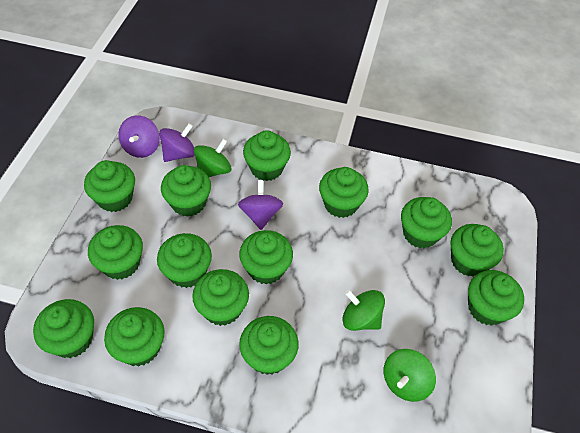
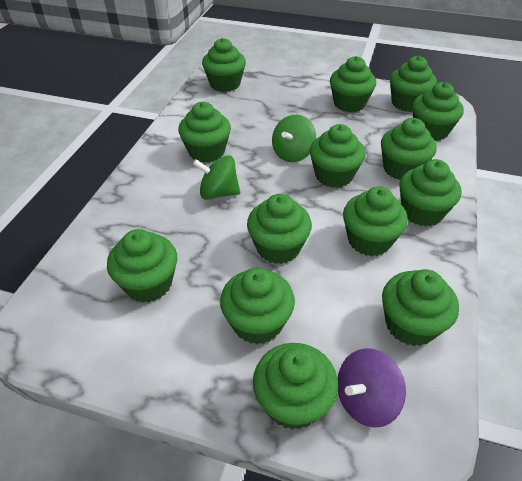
green spinning top: 3 -> 2
purple spinning top: 3 -> 1

